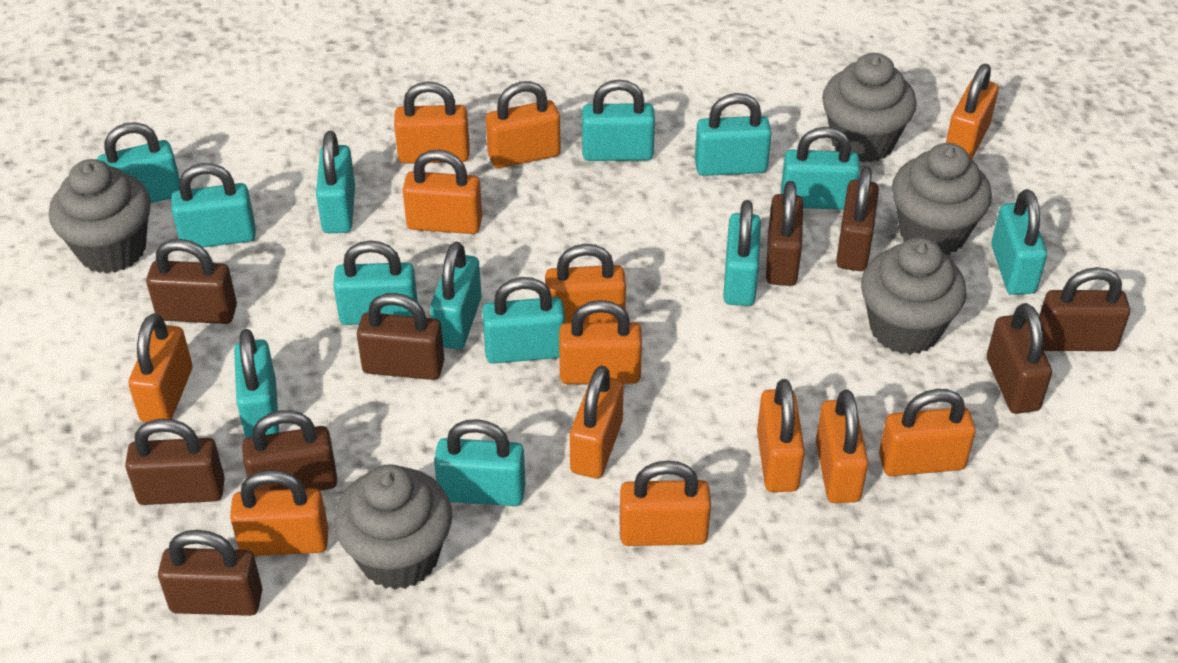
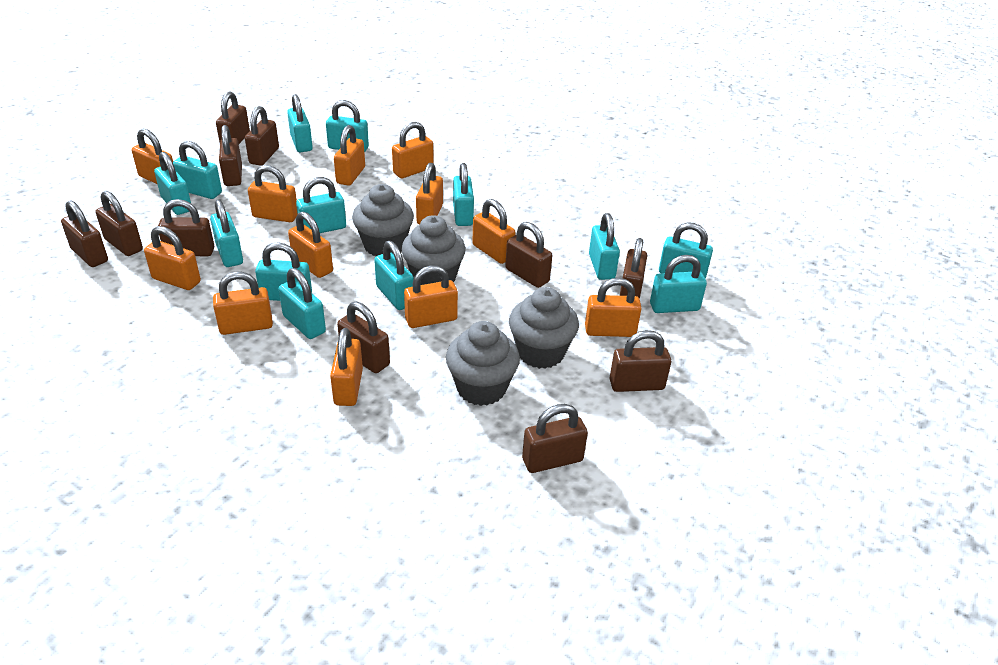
brown padlock: 9 -> 11
grey cupcake: 5 -> 4
orange padlock: 13 -> 12

